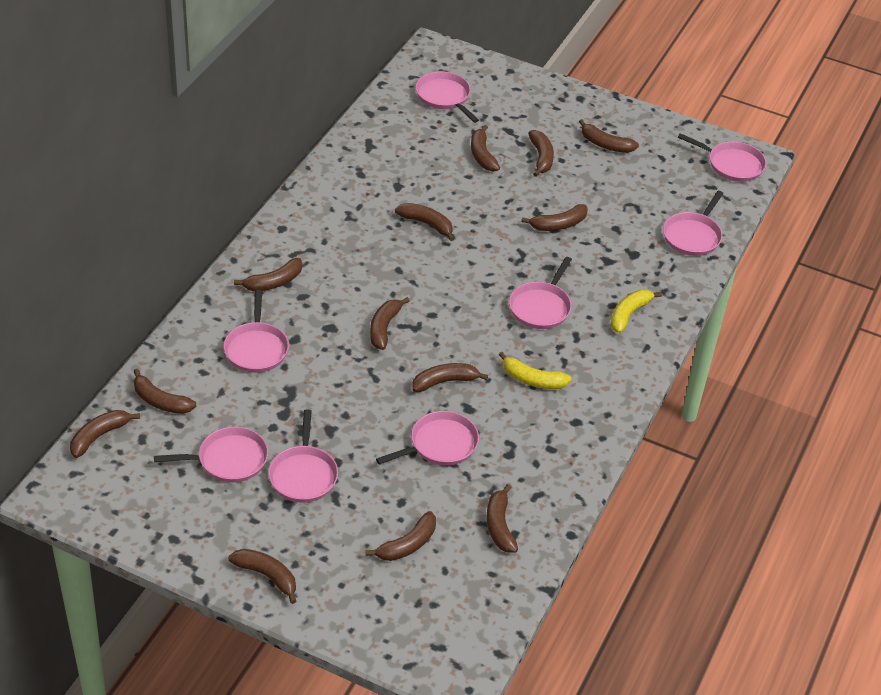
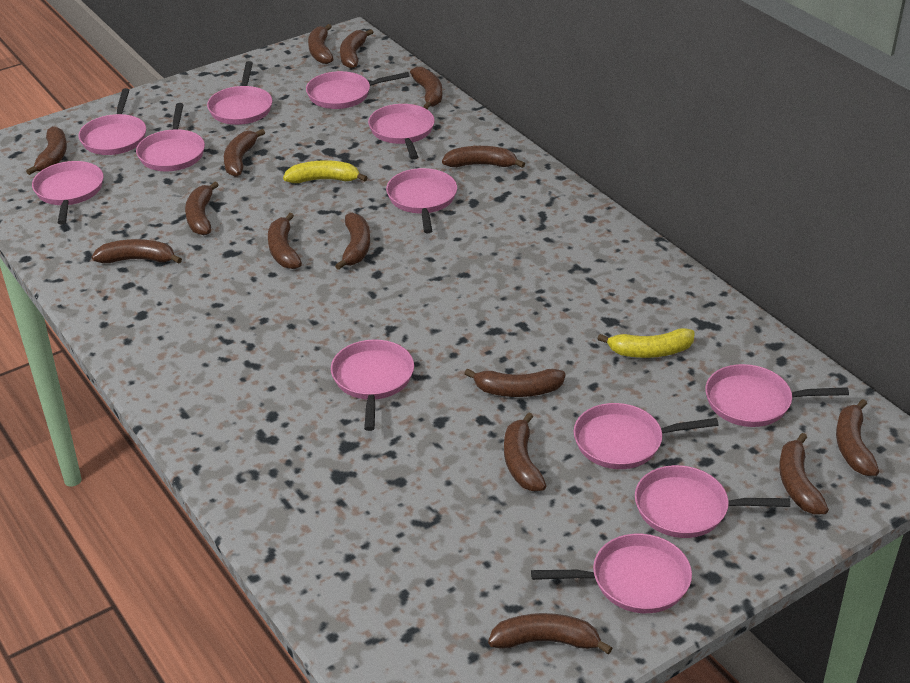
brown banana: 13 -> 15
pink pan: 8 -> 12

